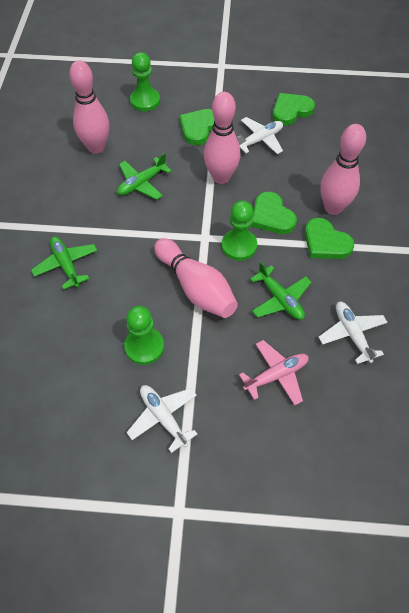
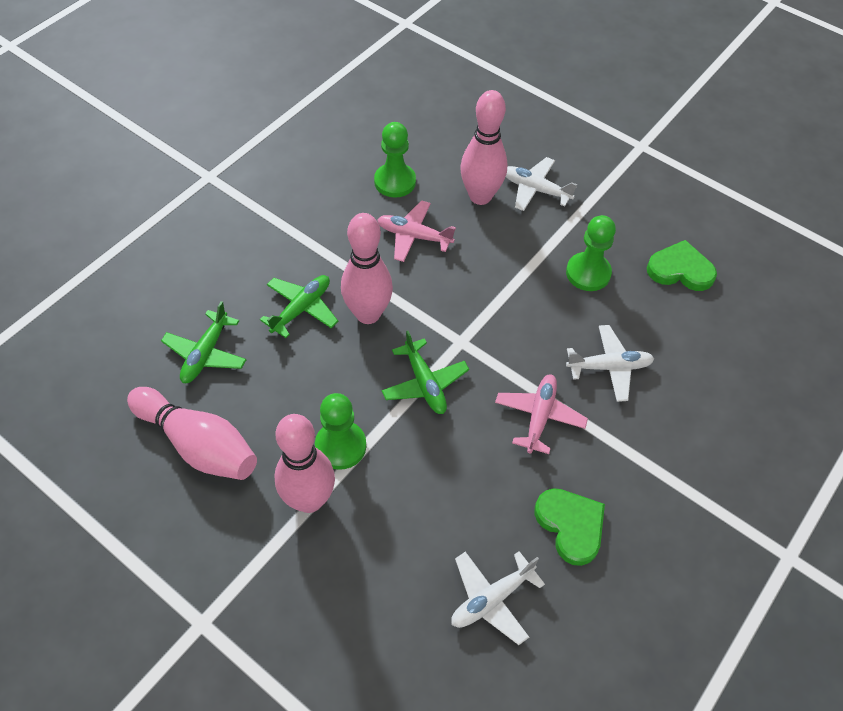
green heart: 4 -> 2
pink plane: 1 -> 2

